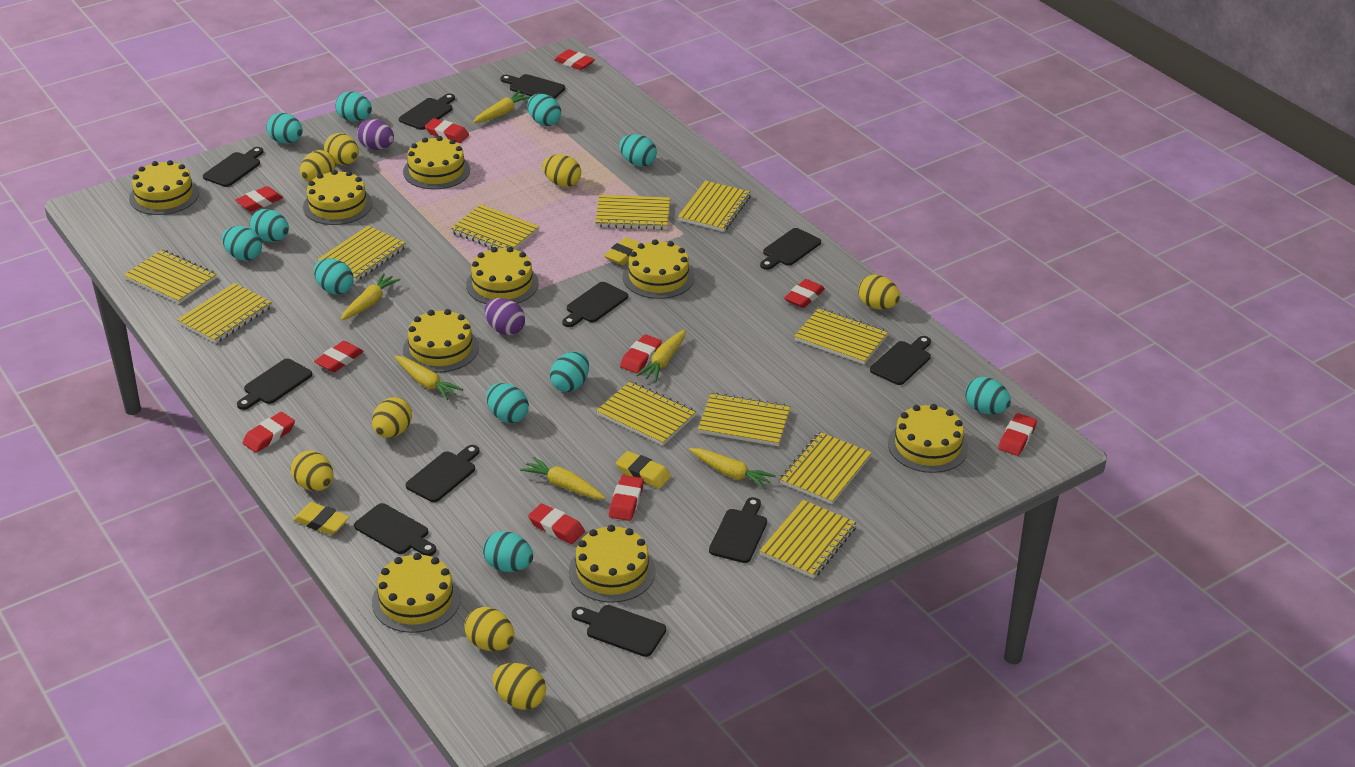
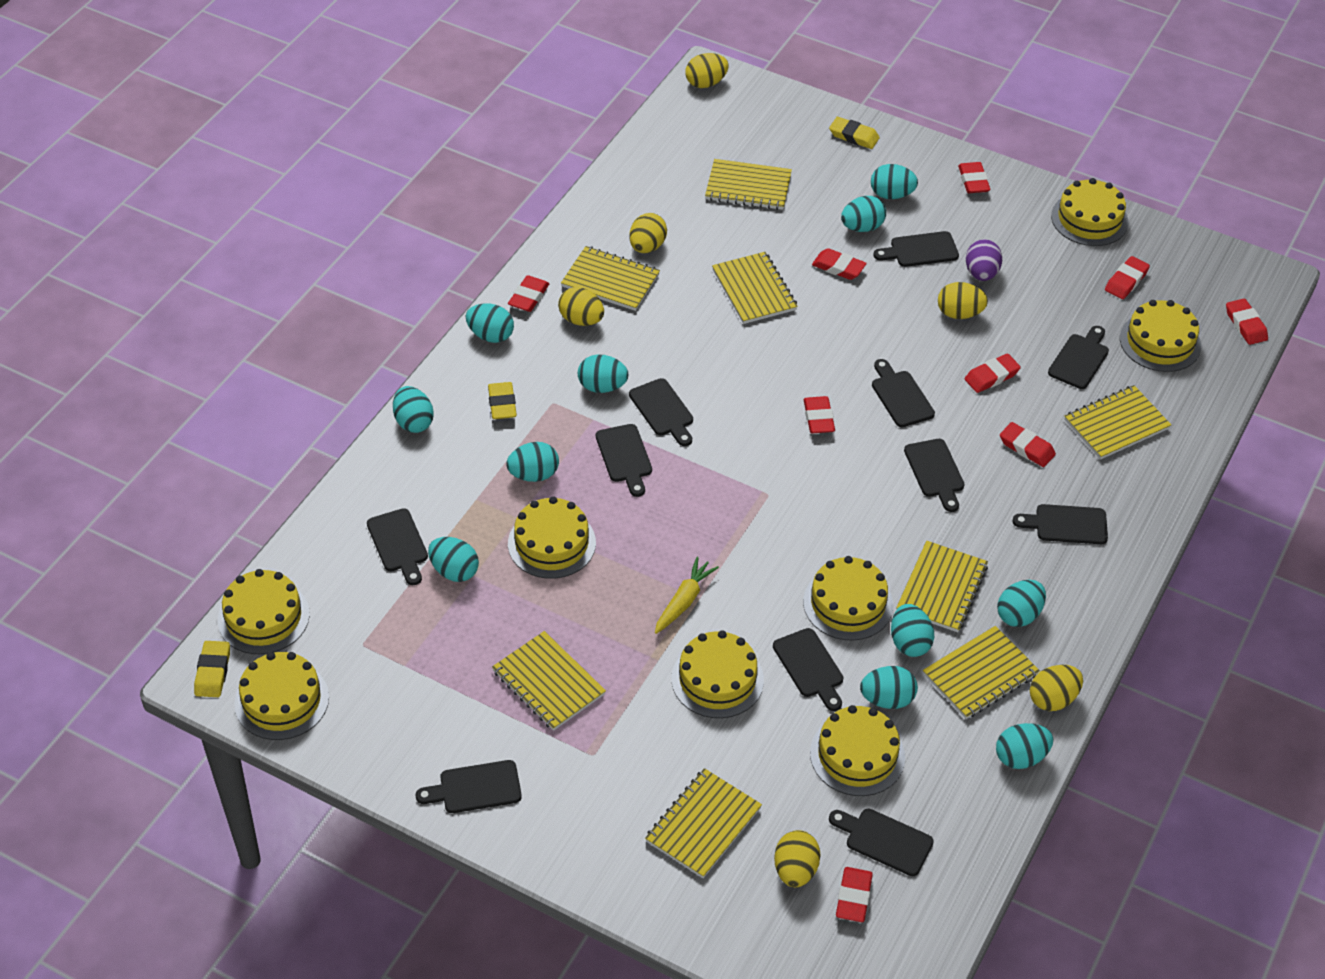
purple egg: 2 -> 1
red eraser: 10 -> 9
yellow cake: 9 -> 8
yellow carrot: 6 -> 1
yellow egg: 8 -> 6
yellow notebook: 11 -> 8

